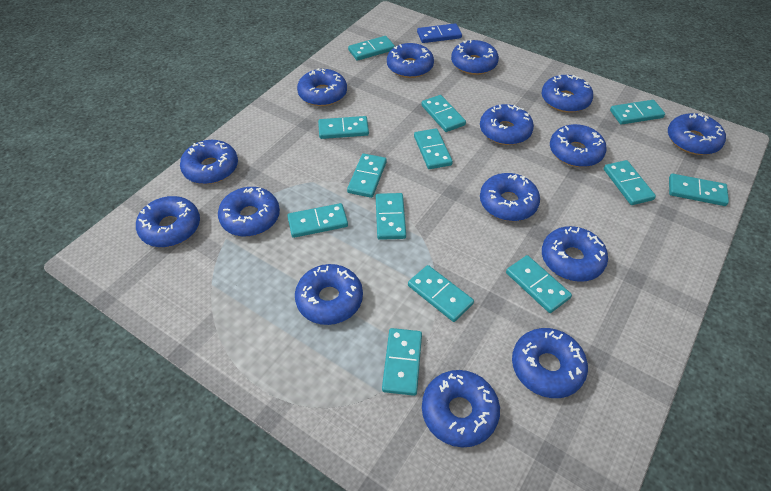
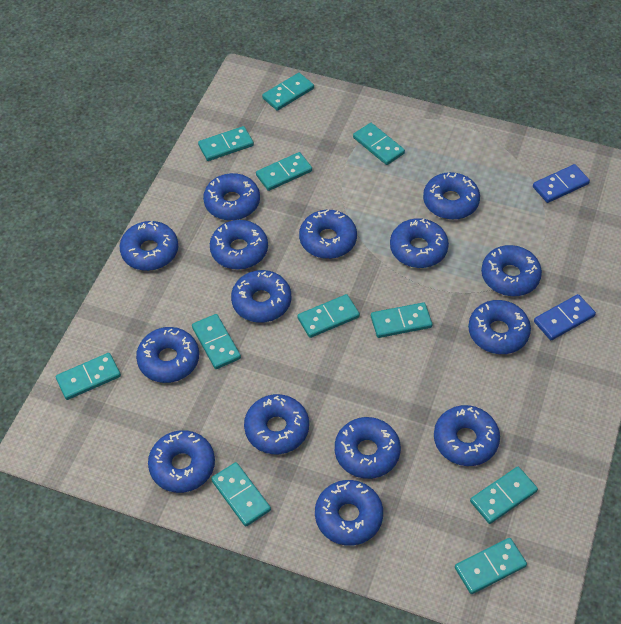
blue domino: 1 -> 2
turquoise domino: 13 -> 11

